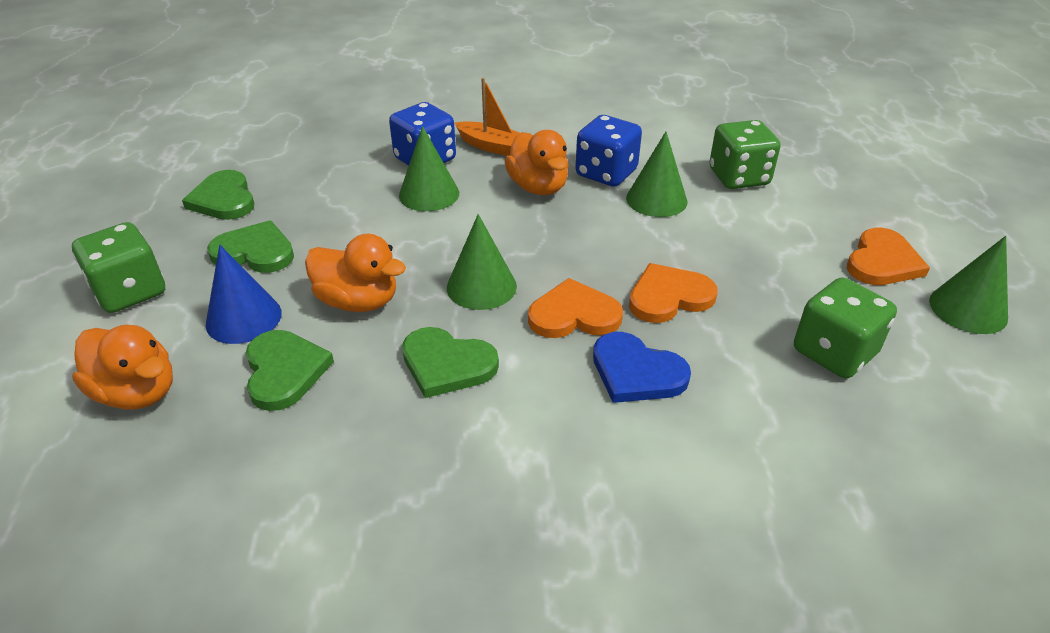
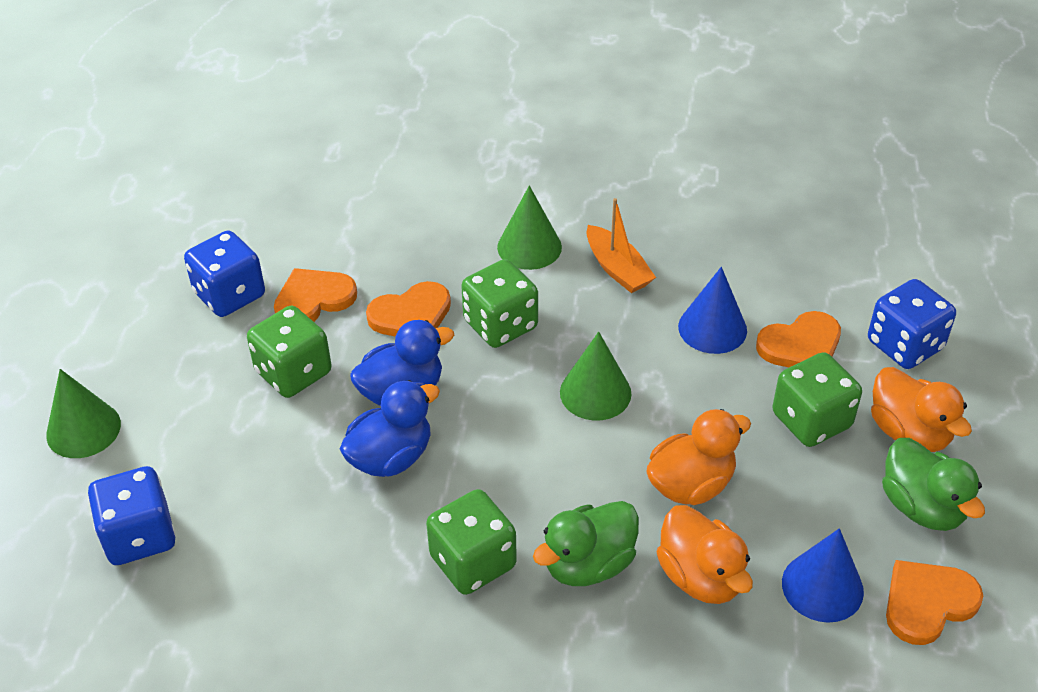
blue cone: 1 -> 2
blue dice: 2 -> 3
blue duck: 0 -> 2
blue heart: 1 -> 0
green cone: 4 -> 3
green dice: 3 -> 4
green duck: 0 -> 2
green heart: 4 -> 0
orange heart: 3 -> 4

